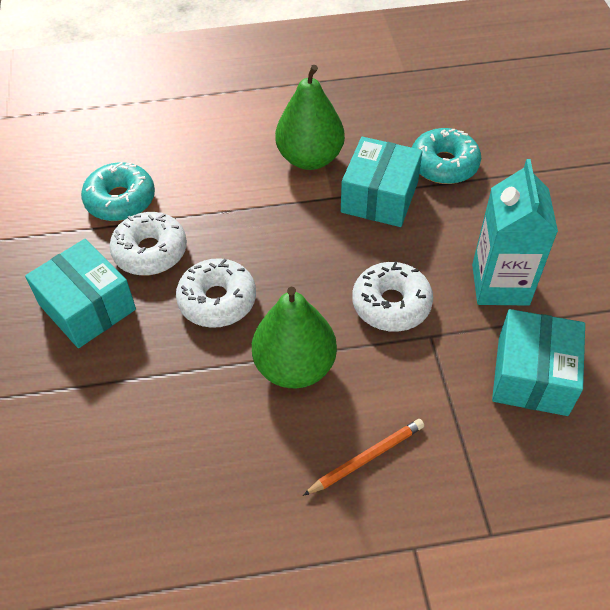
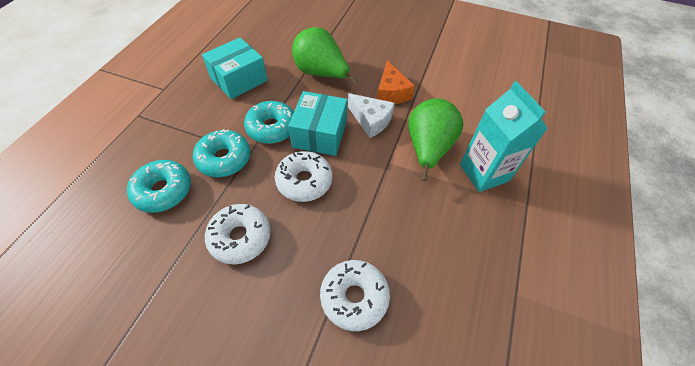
orange cheese: 0 -> 1
orange pencil: 1 -> 0
turquoise box: 3 -> 2
turquoise donut: 2 -> 3
white cheese: 0 -> 1

